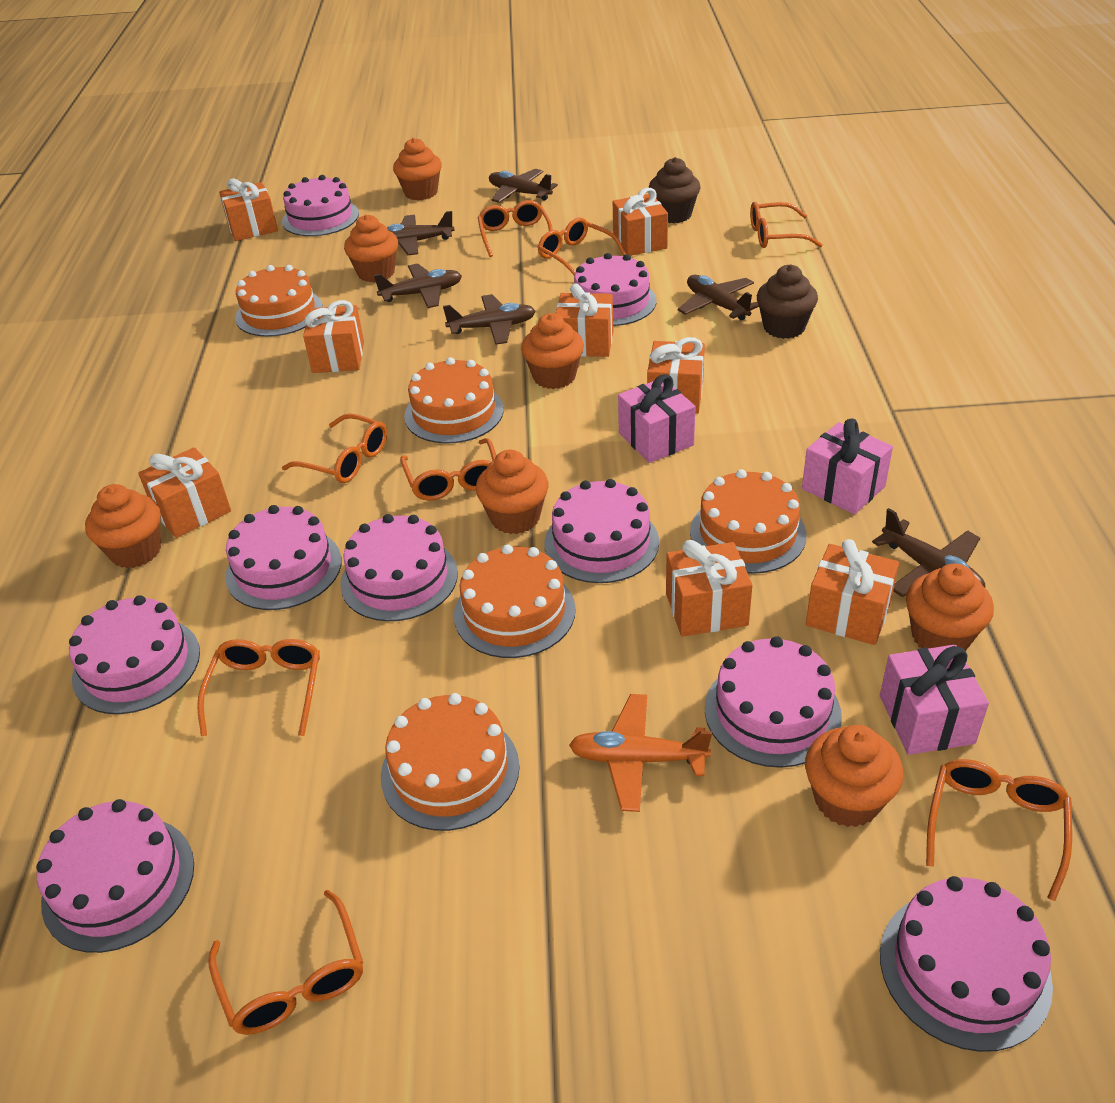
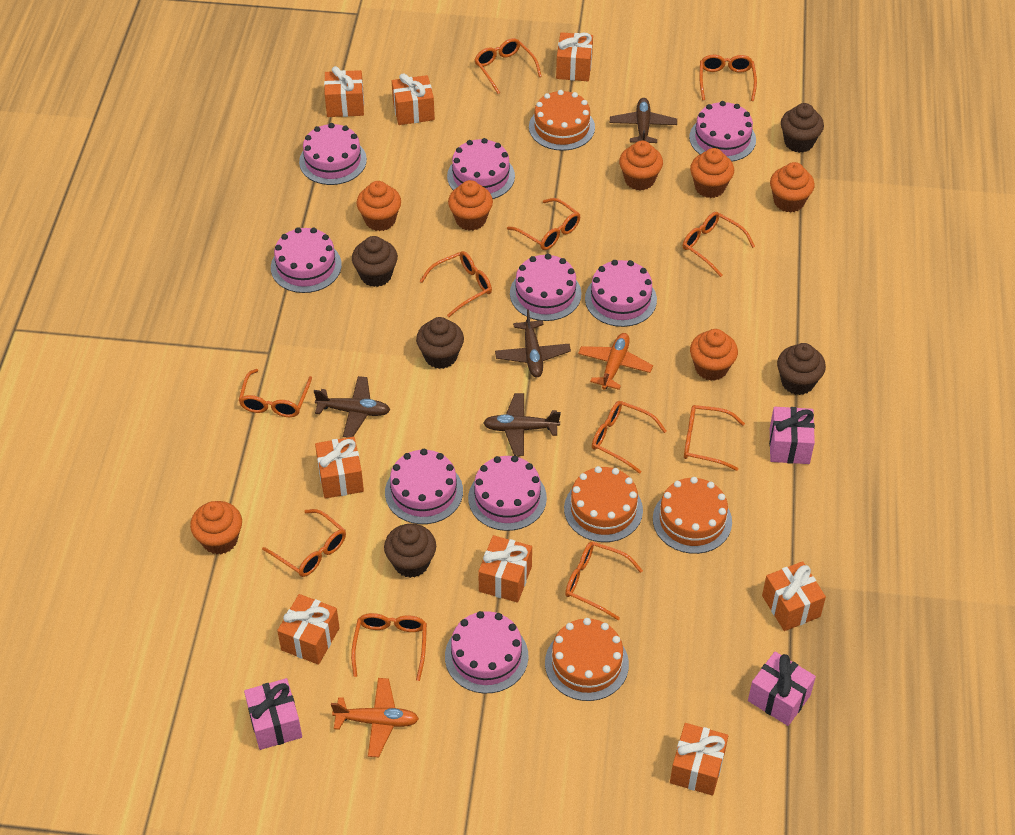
brown cupcake: 2 -> 5
brown plane: 6 -> 4
orange cake: 5 -> 4
orange glasses: 8 -> 11
orange plane: 1 -> 2

